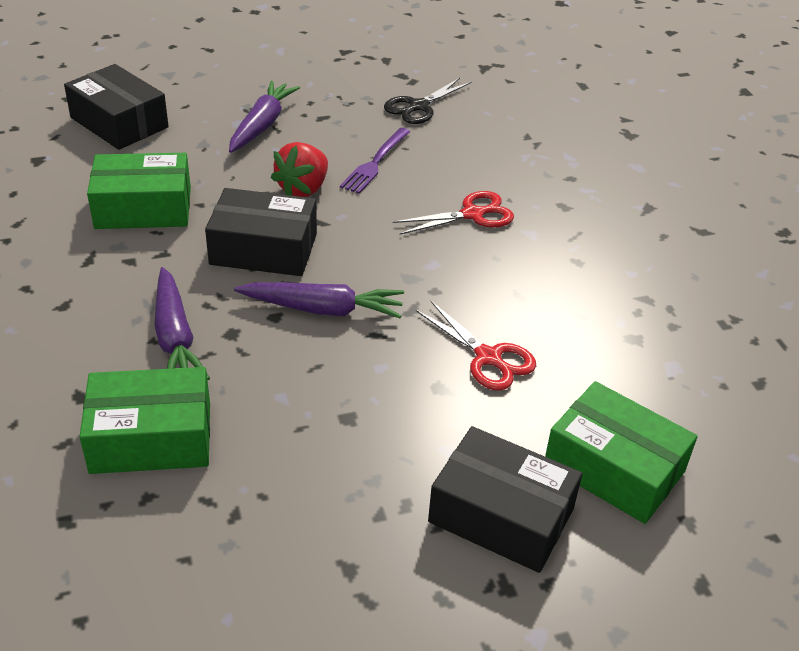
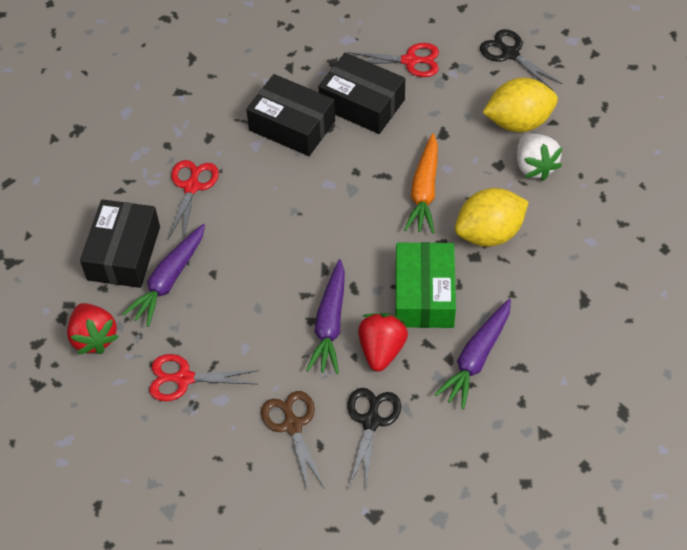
black scissors: 1 -> 2
brown scissors: 0 -> 1
green box: 3 -> 1
orange carrot: 0 -> 1
purple fork: 1 -> 0
red scissors: 2 -> 3
red strawberry: 1 -> 2
white strawberry: 0 -> 1
yellow lemon: 0 -> 2

